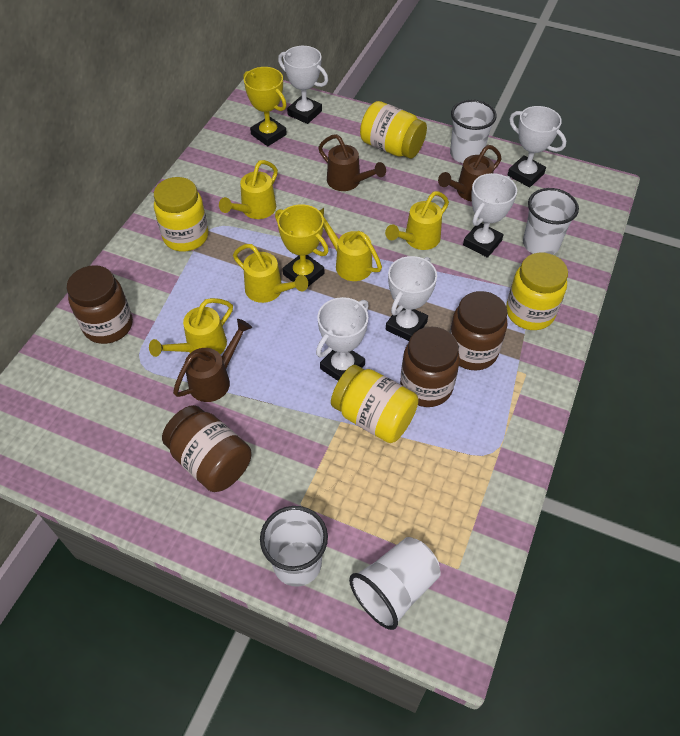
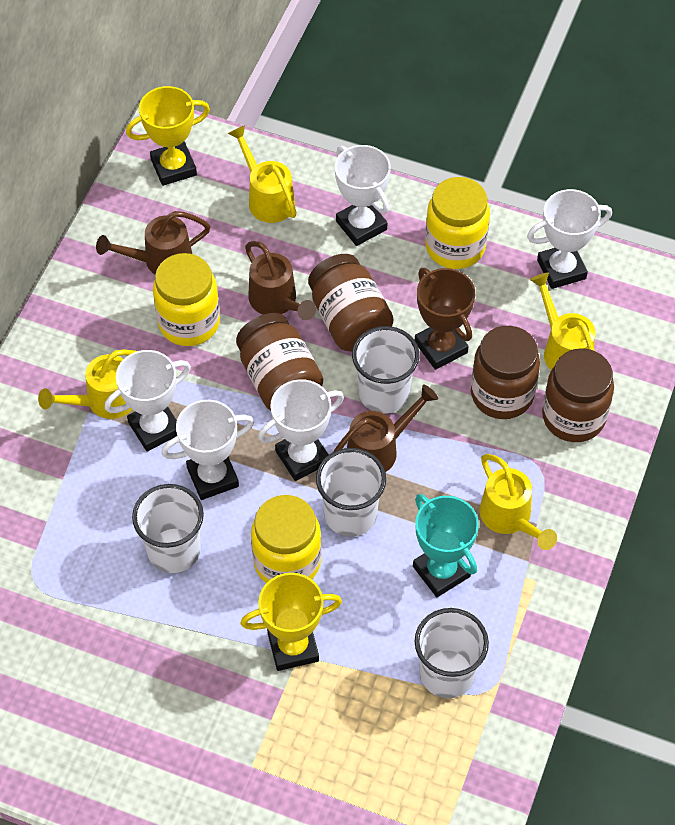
brown trophy: 0 -> 1
turquoise trophy: 0 -> 1
yellow jar: 4 -> 3
yellow watering can: 5 -> 4

